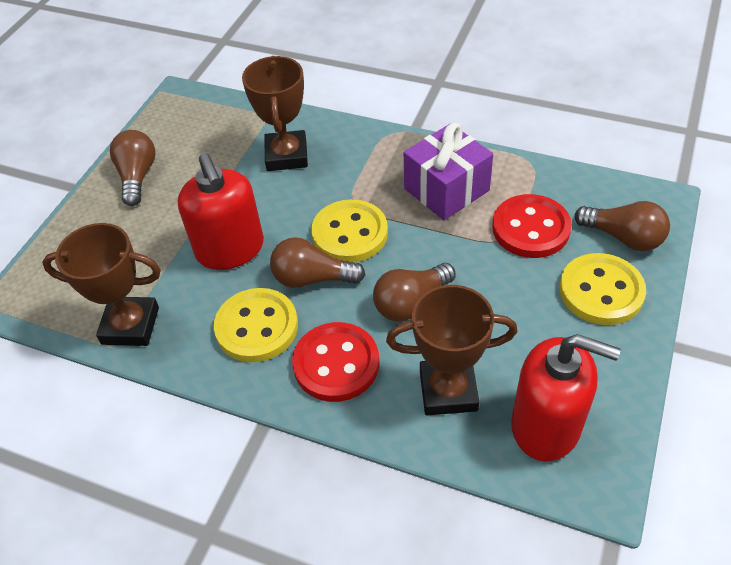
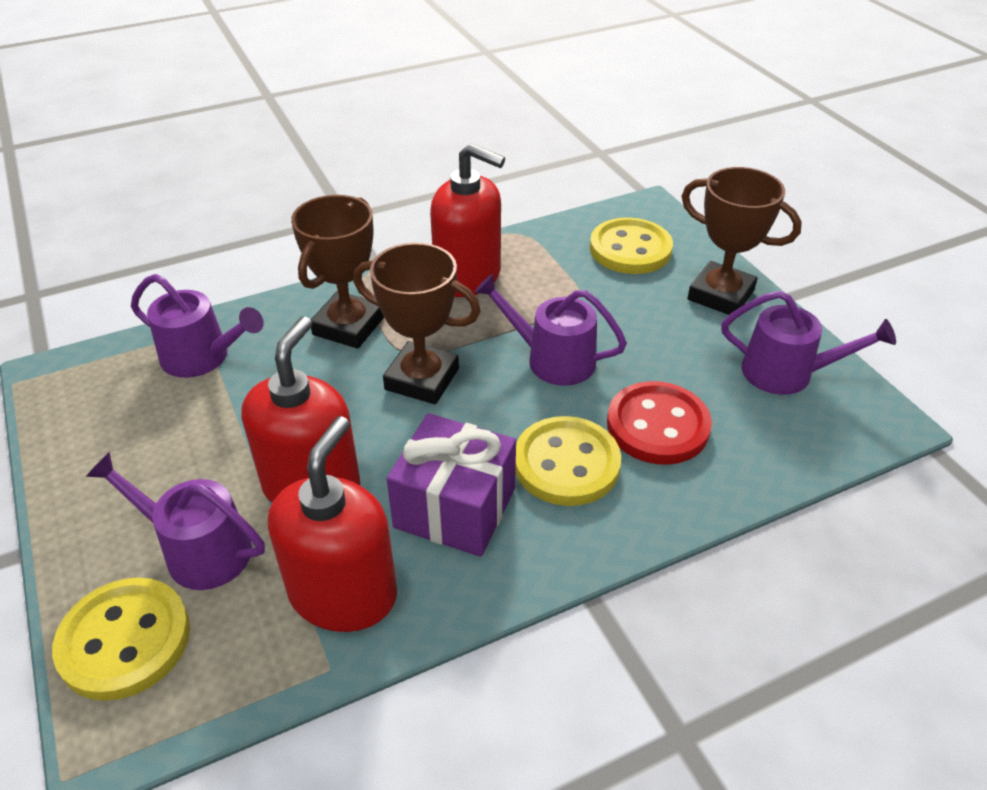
brown light bulb: 4 -> 0
purple watering can: 0 -> 4
red button: 2 -> 1
red soap dispenser: 2 -> 3

